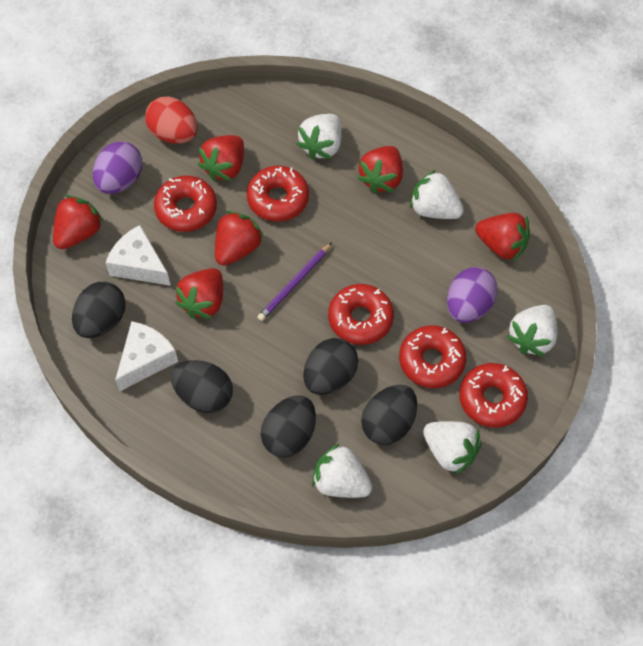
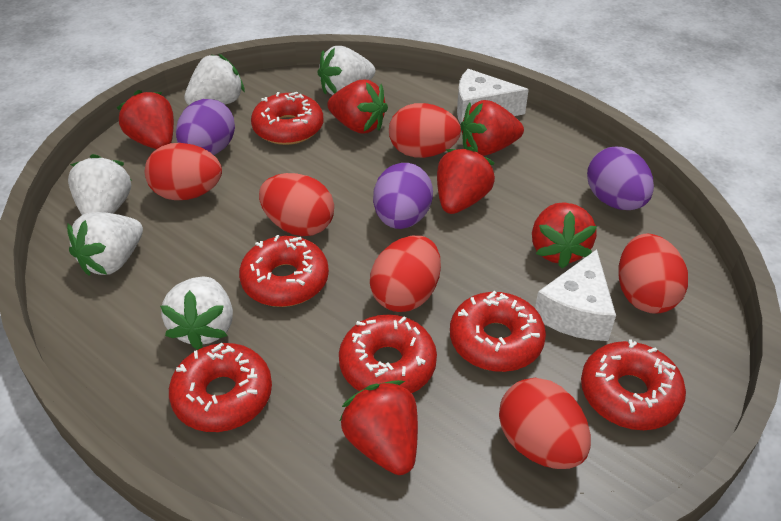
black egg: 5 -> 0
purple egg: 2 -> 3
purple pencil: 1 -> 0
red donut: 5 -> 6
red egg: 1 -> 6

